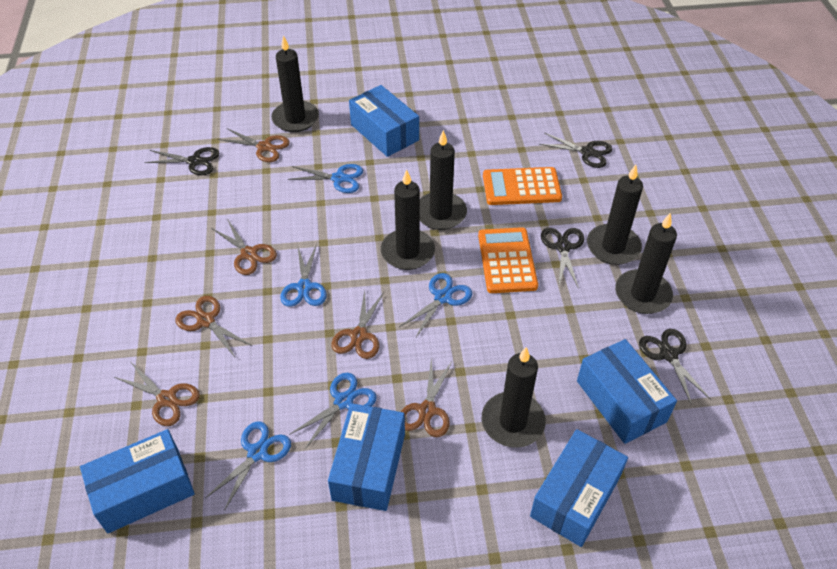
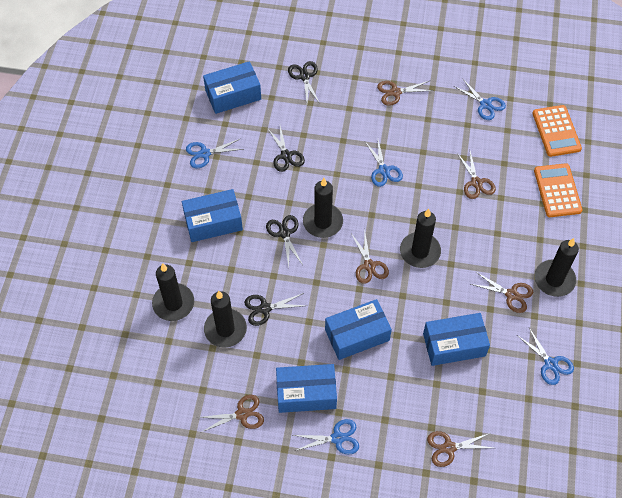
black candle: 6 -> 5

